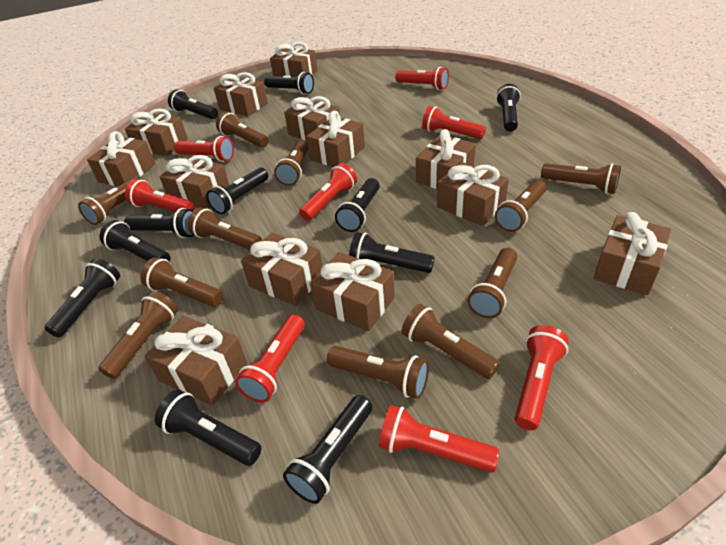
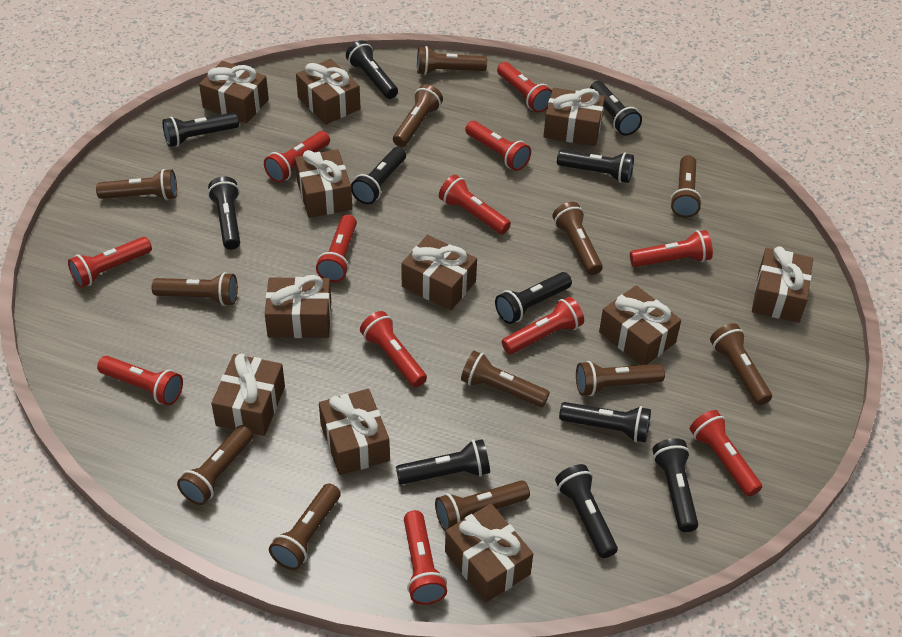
brown flashlight: 11 -> 12
brown gift: 13 -> 11
red flashlight: 8 -> 12

